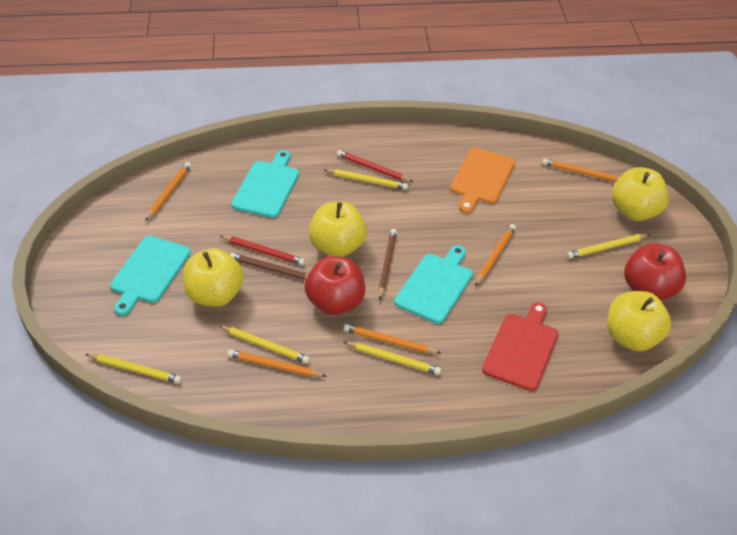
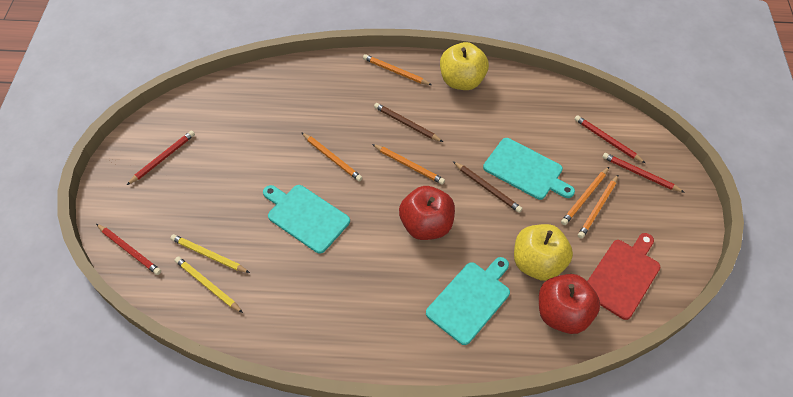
orange cutting board: 1 -> 0
red pencil: 2 -> 4
yellow apple: 4 -> 2
yellow pencil: 5 -> 2

